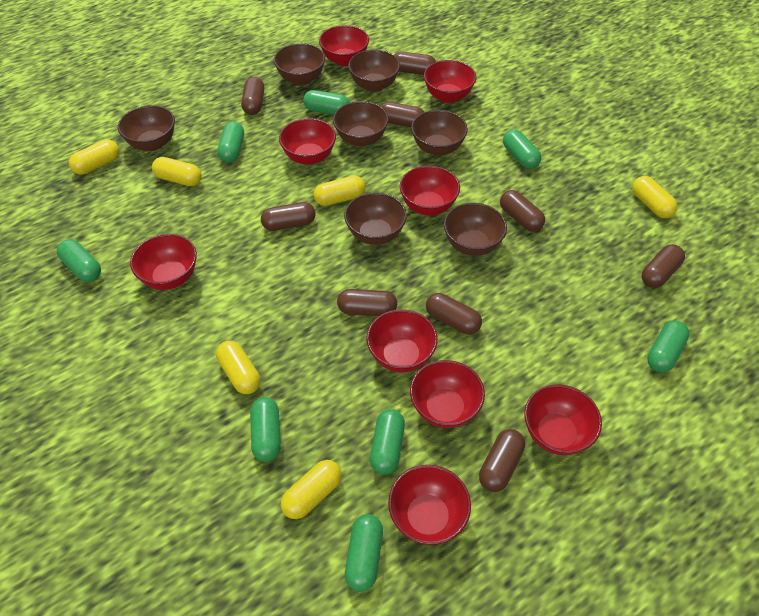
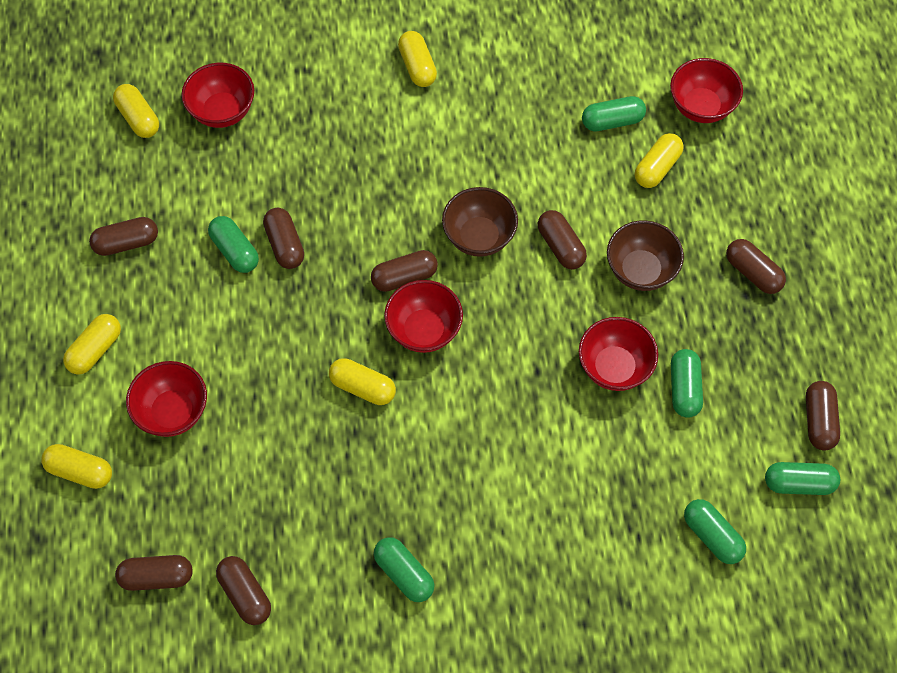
brown bowl: 7 -> 2
brown capsule: 9 -> 8
green capsule: 8 -> 6
red bowl: 9 -> 5

